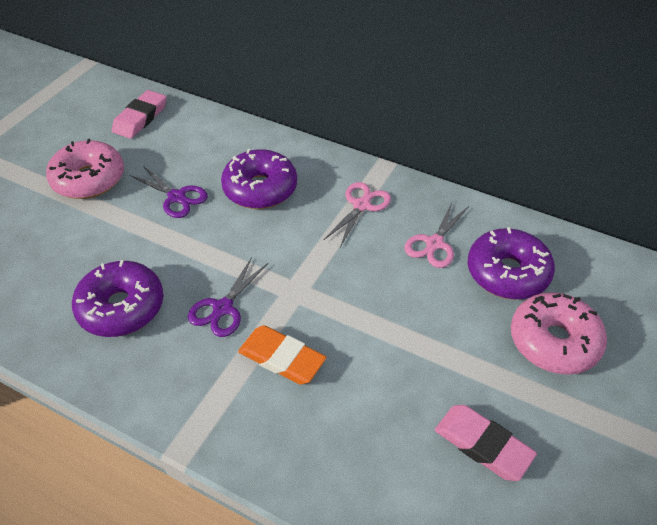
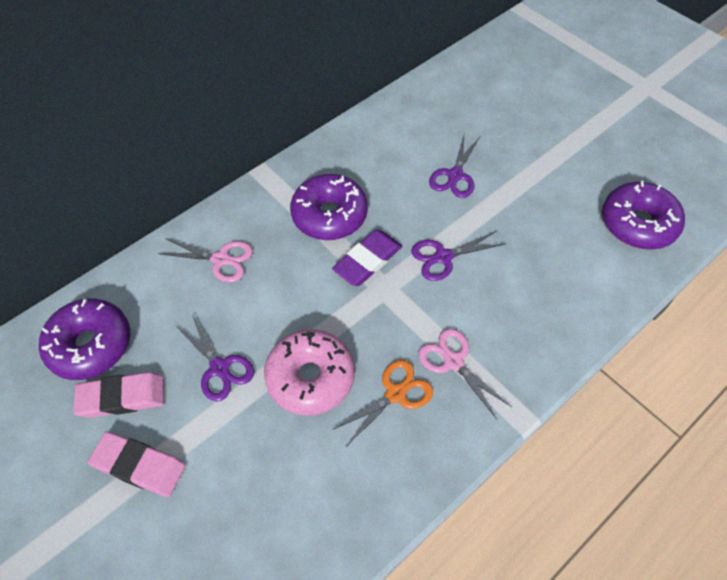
orange eraser: 1 -> 0
orange scissors: 0 -> 1
pink donut: 2 -> 1
purple eraser: 0 -> 1
purple scissors: 2 -> 3

